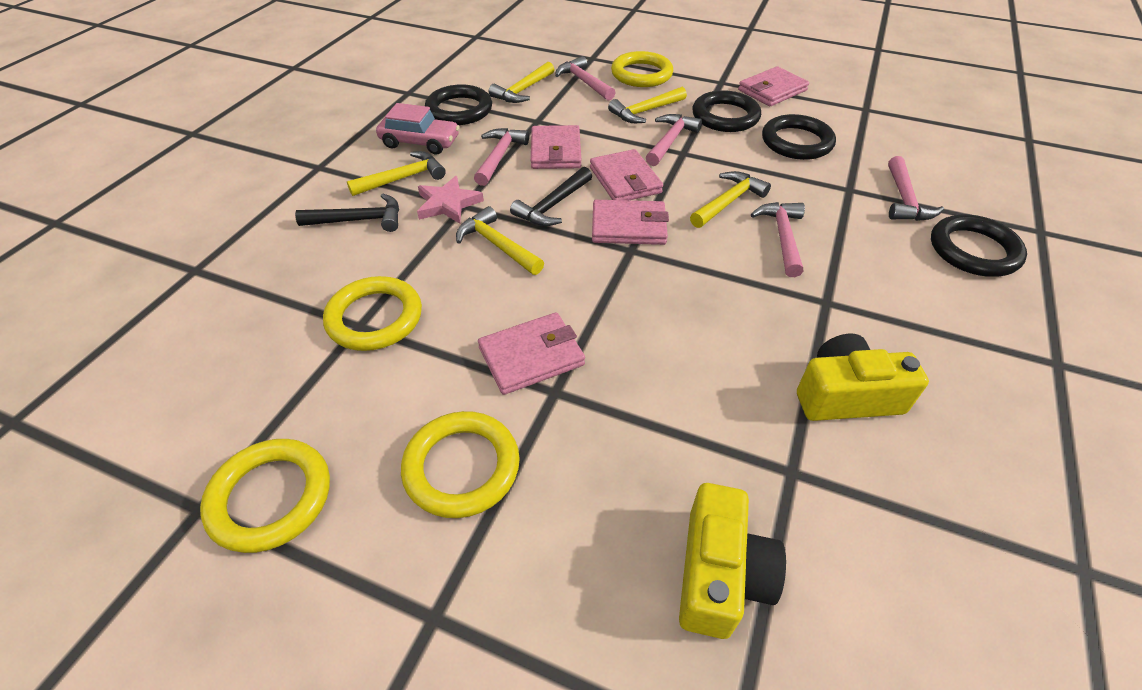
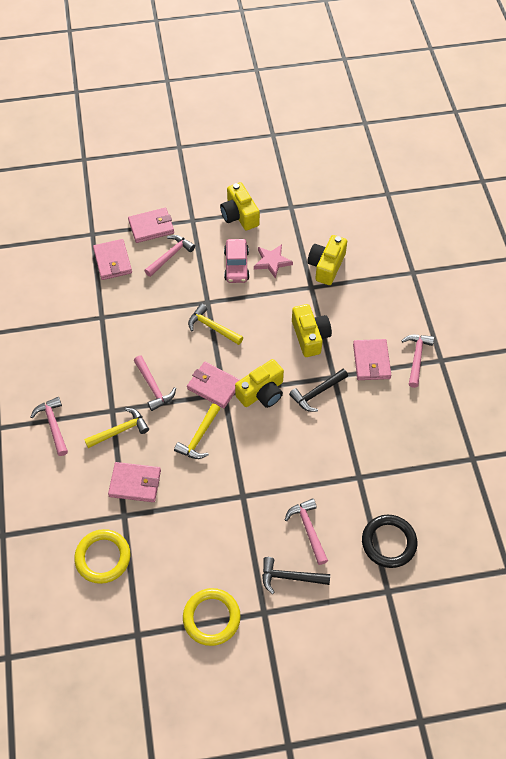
black ring: 4 -> 1
yellow camera: 2 -> 4
yellow hammer: 5 -> 3
yellow ring: 4 -> 2

